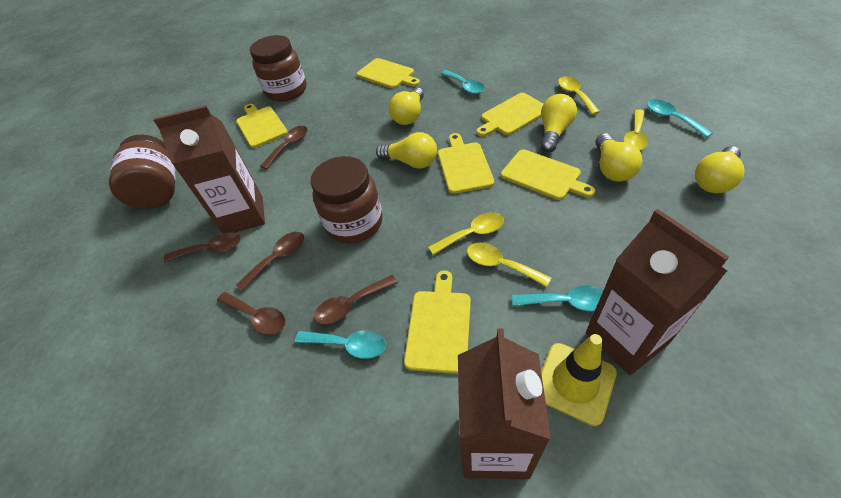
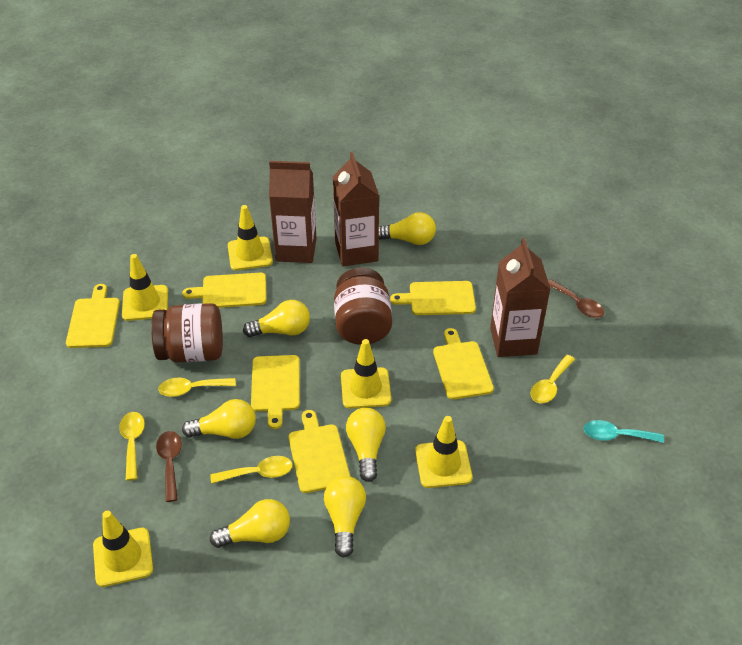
brown jar: 3 -> 2
brown spoon: 5 -> 2
turquoise spoon: 4 -> 1
yellow light bulb: 5 -> 6
yellow traffic cone: 1 -> 5

